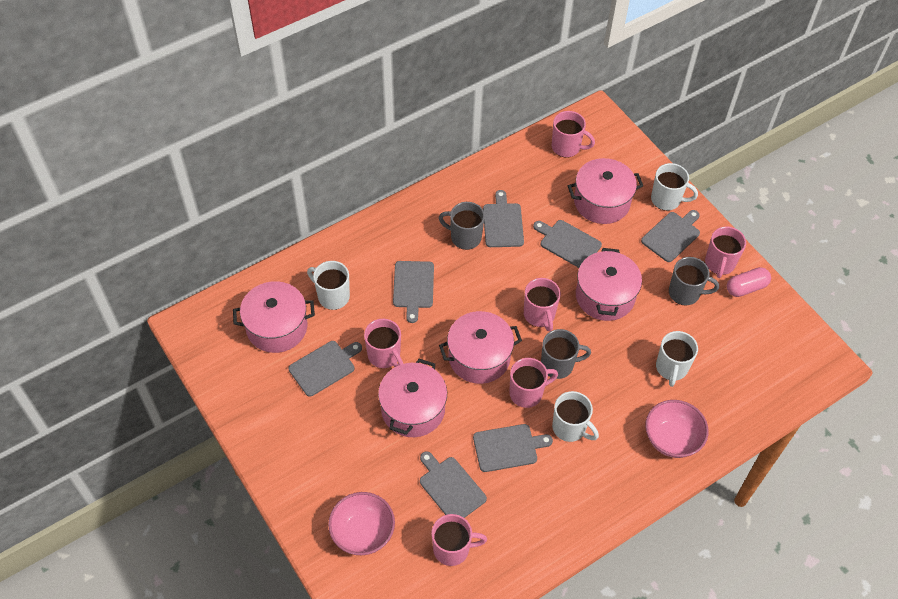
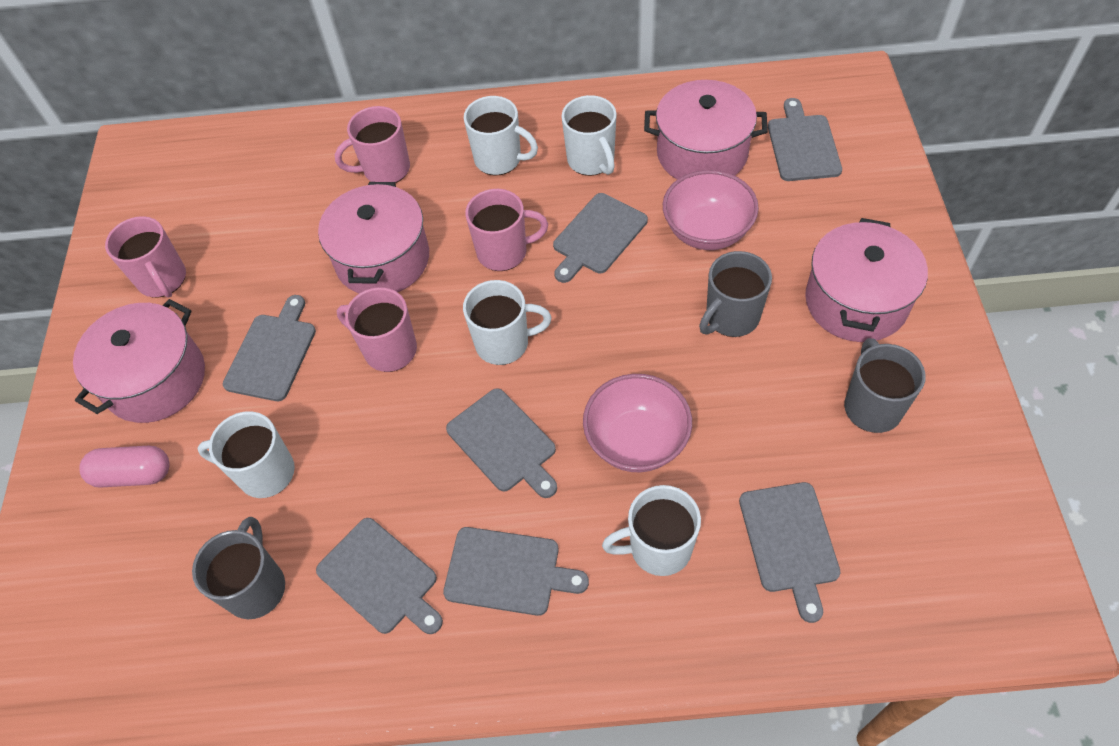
pink mug: 6 -> 4
pink pot: 5 -> 4
white mug: 4 -> 5

